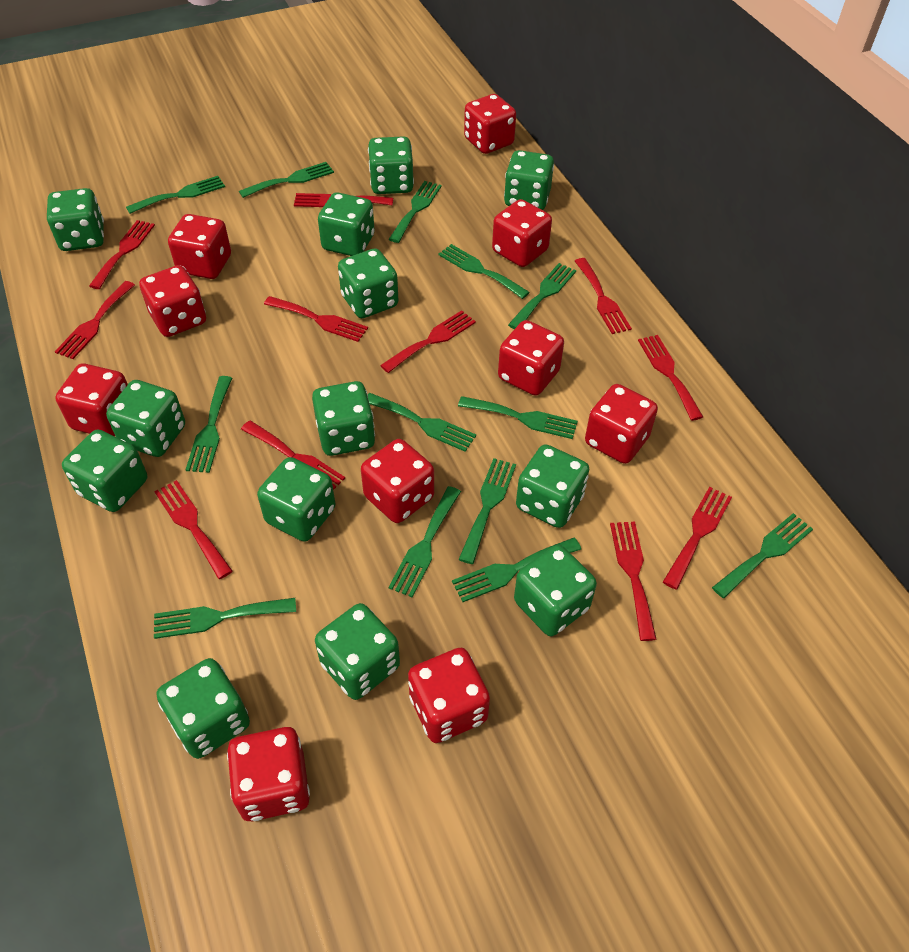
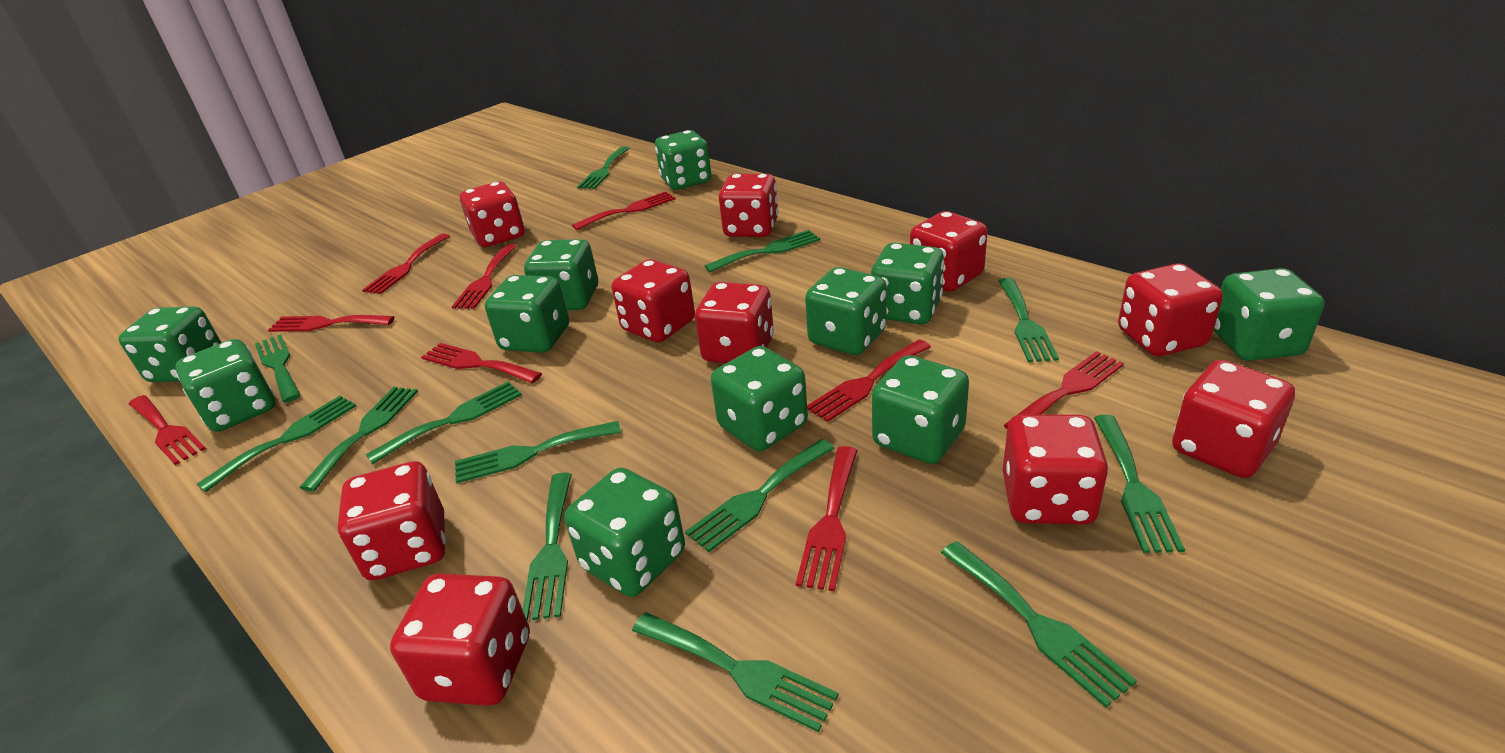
green dice: 13 -> 11
red fork: 11 -> 9

